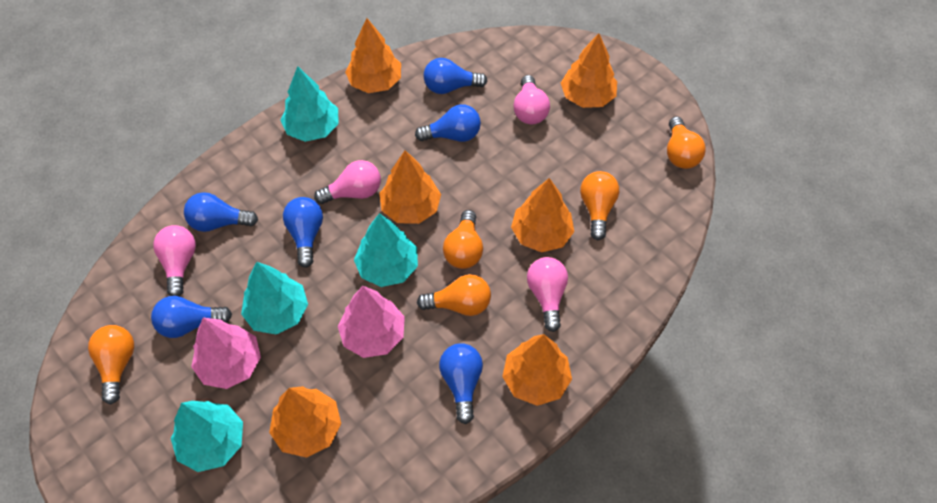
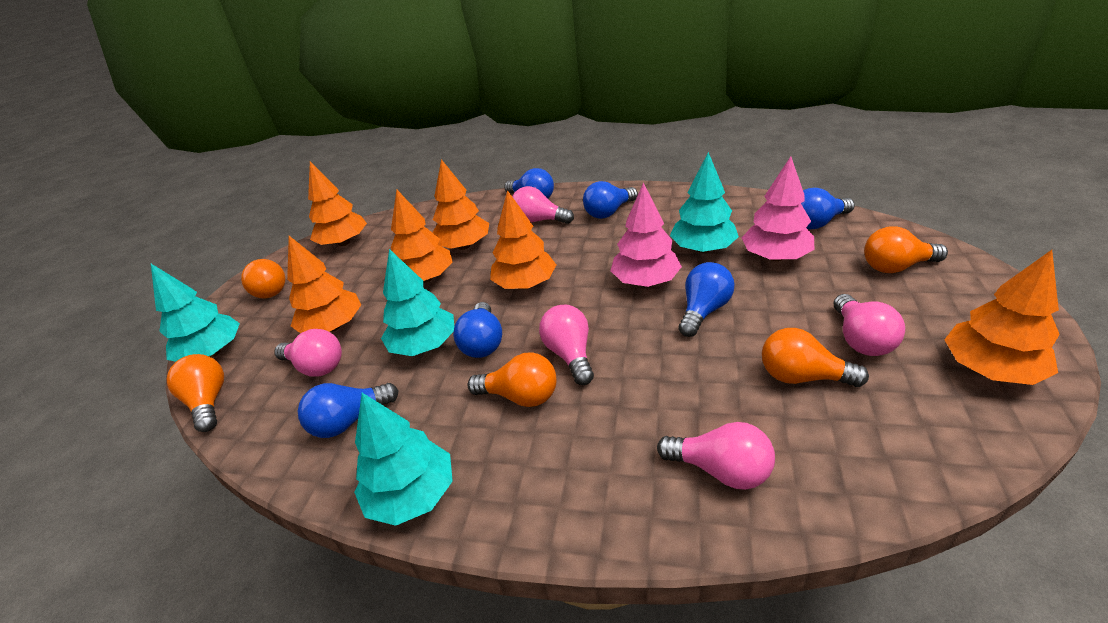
pink light bulb: 4 -> 5

